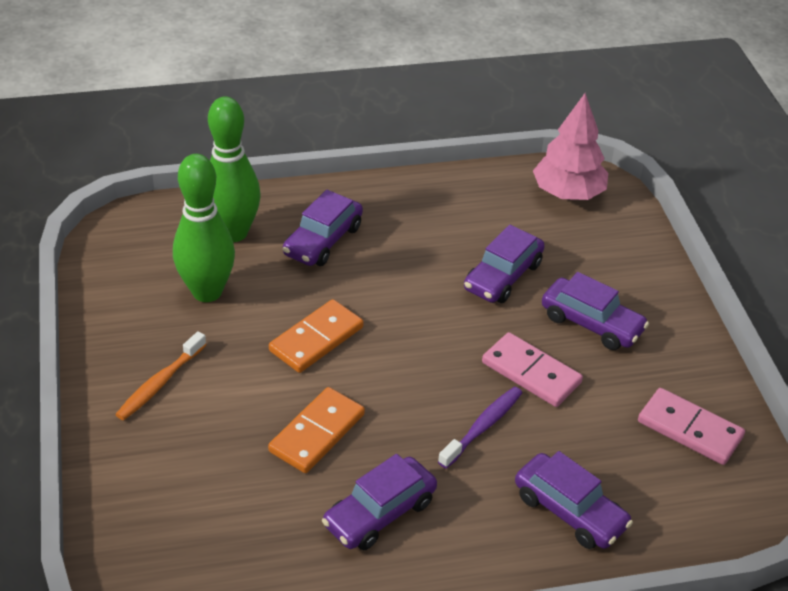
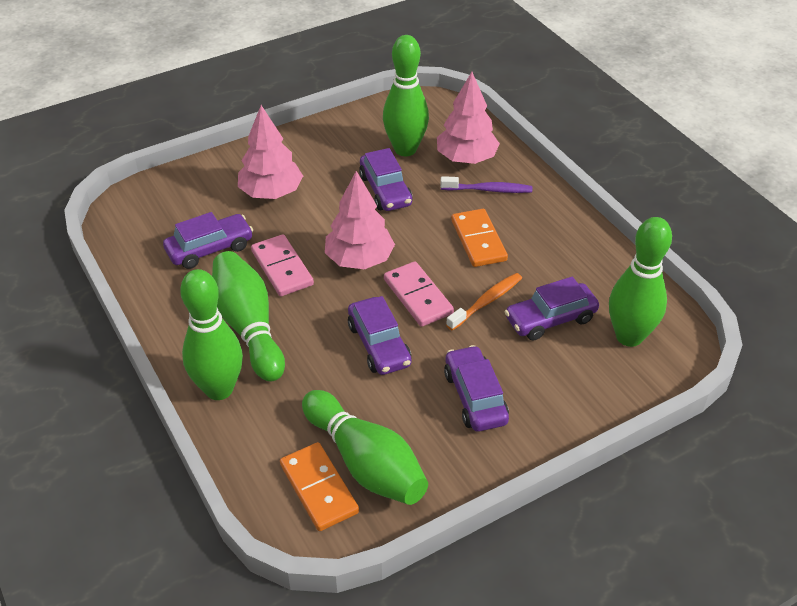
green bowling pin: 2 -> 5
pink tree: 1 -> 3

